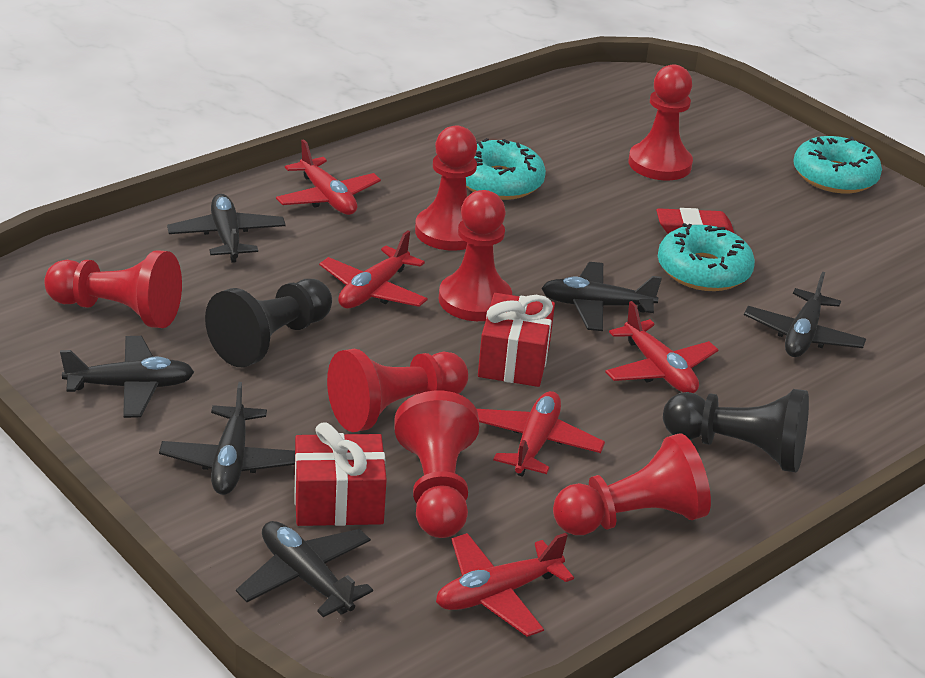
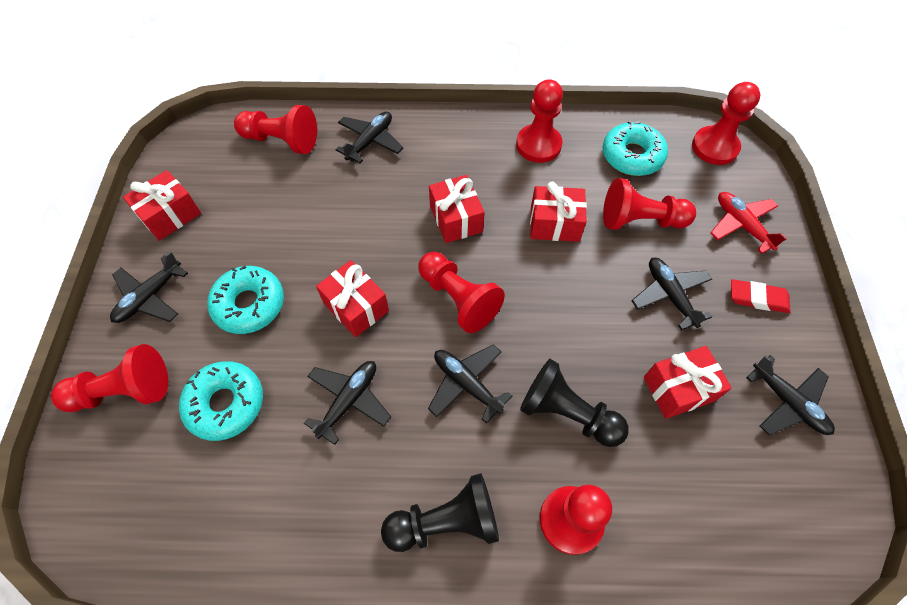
red gift: 2 -> 5
red plane: 5 -> 1

